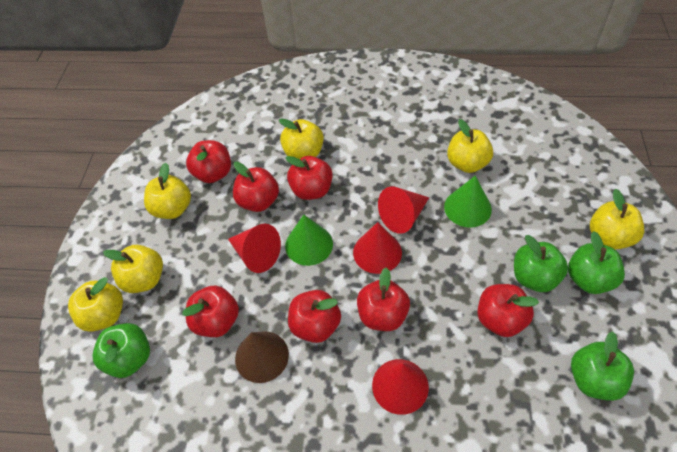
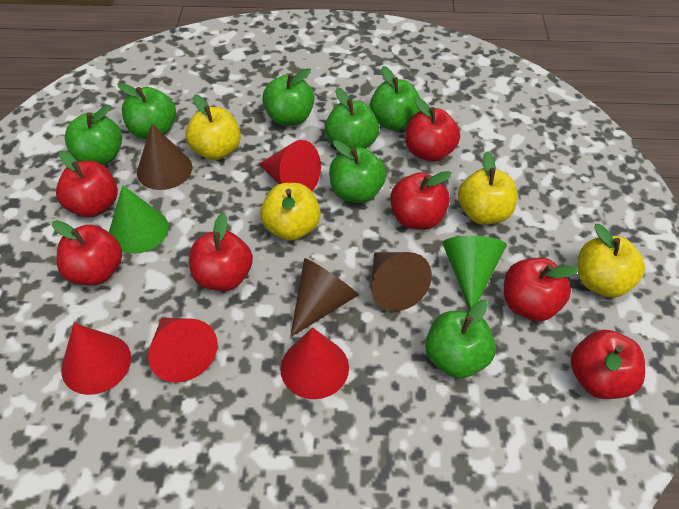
brown cone: 1 -> 3
green apple: 4 -> 7
yellow apple: 6 -> 4

